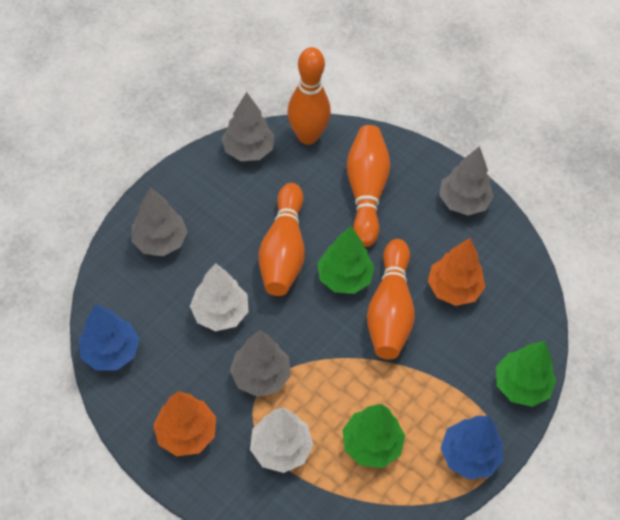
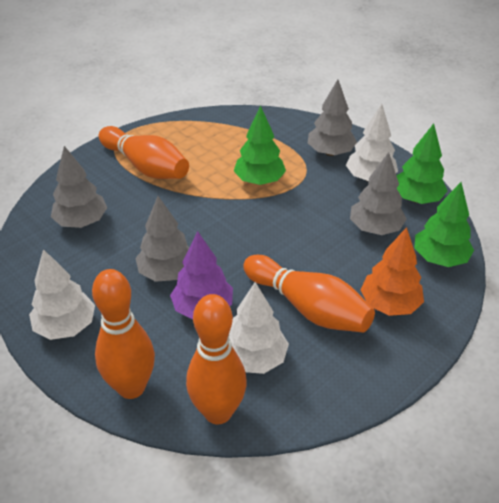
blue tree: 2 -> 0
orange tree: 2 -> 1
purple tree: 0 -> 1
white tree: 2 -> 3

